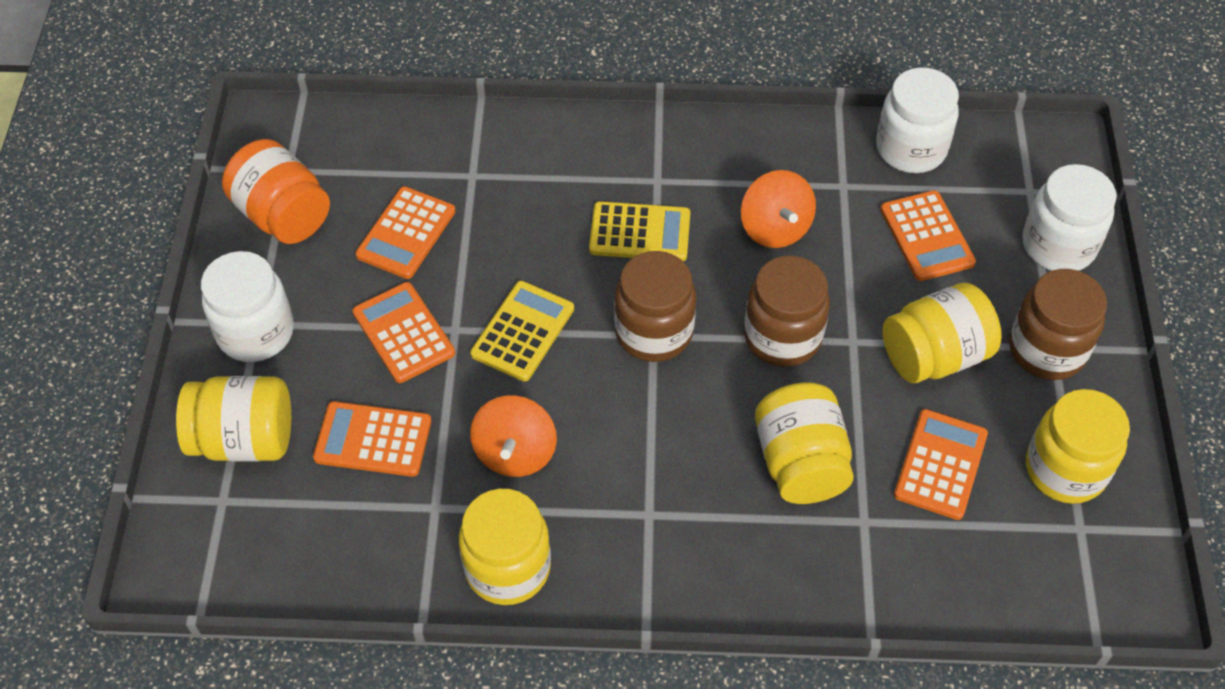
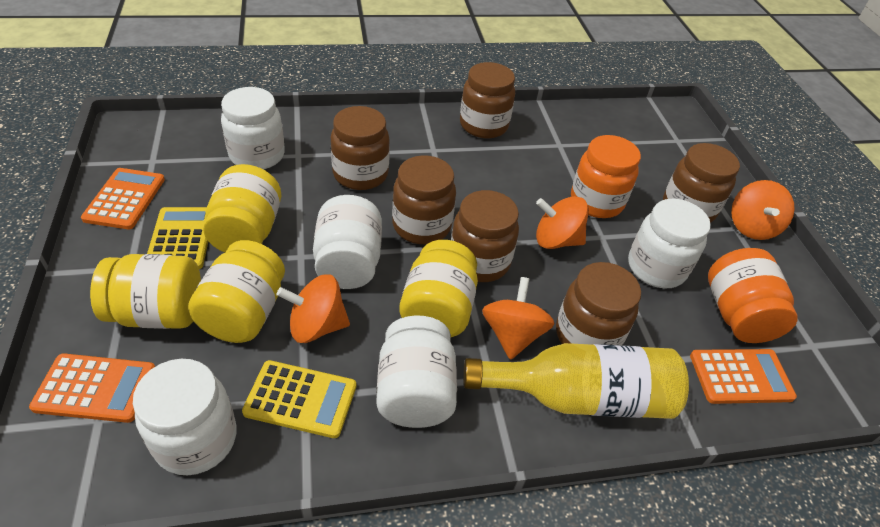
brown jar: 3 -> 6
orange calculator: 5 -> 3
orange jar: 1 -> 2
orange spinning top: 2 -> 4
white jar: 3 -> 5
yellow bottle: 0 -> 1
yellow jar: 5 -> 4

